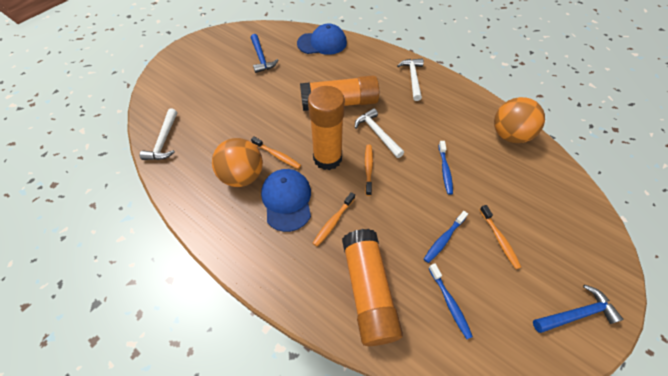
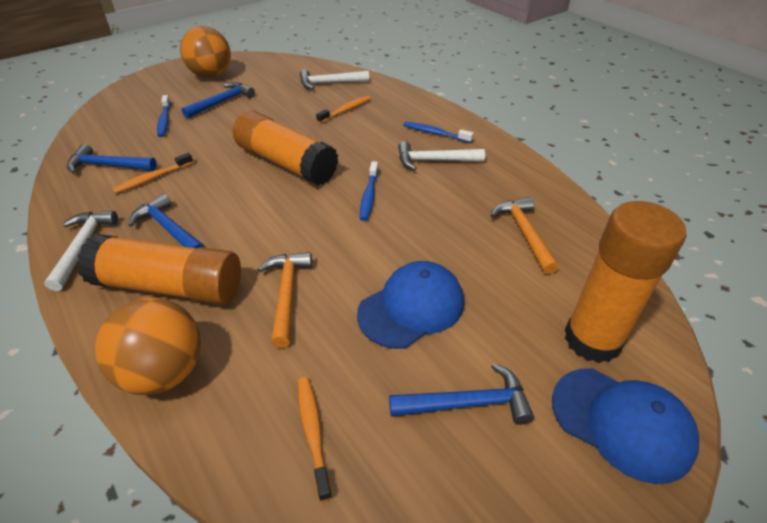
blue hammer: 2 -> 4
orange hammer: 0 -> 2
orange toothbrush: 4 -> 3

